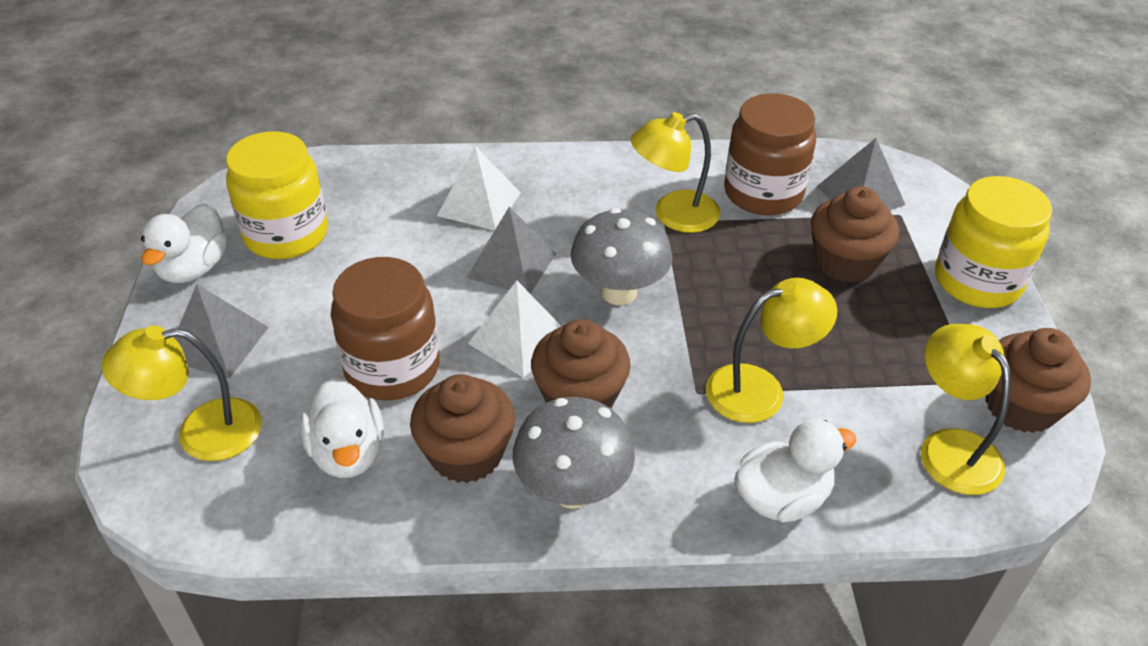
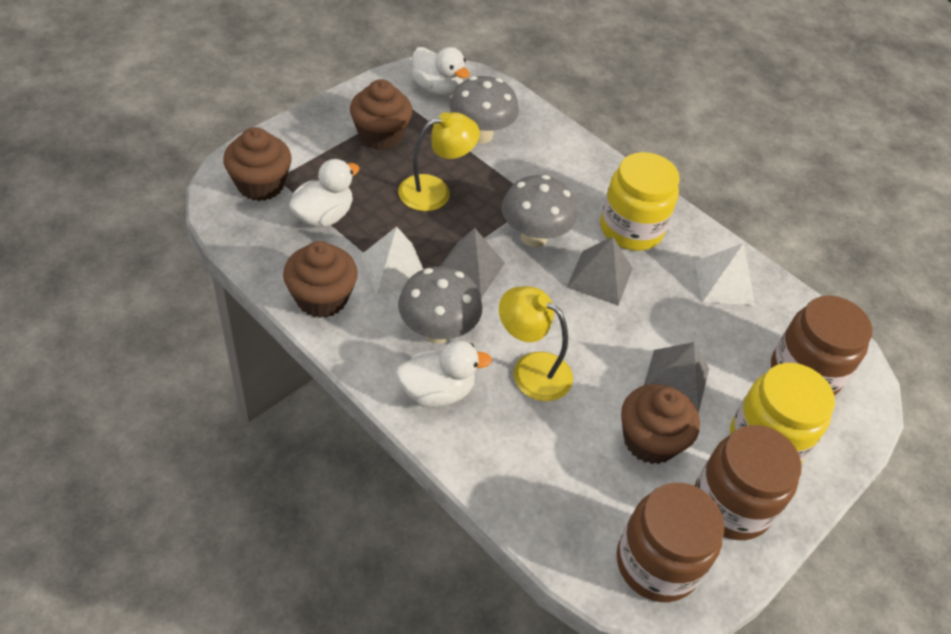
brown jar: 2 -> 3
grey mushroom: 2 -> 3
yellow lamp: 4 -> 2

